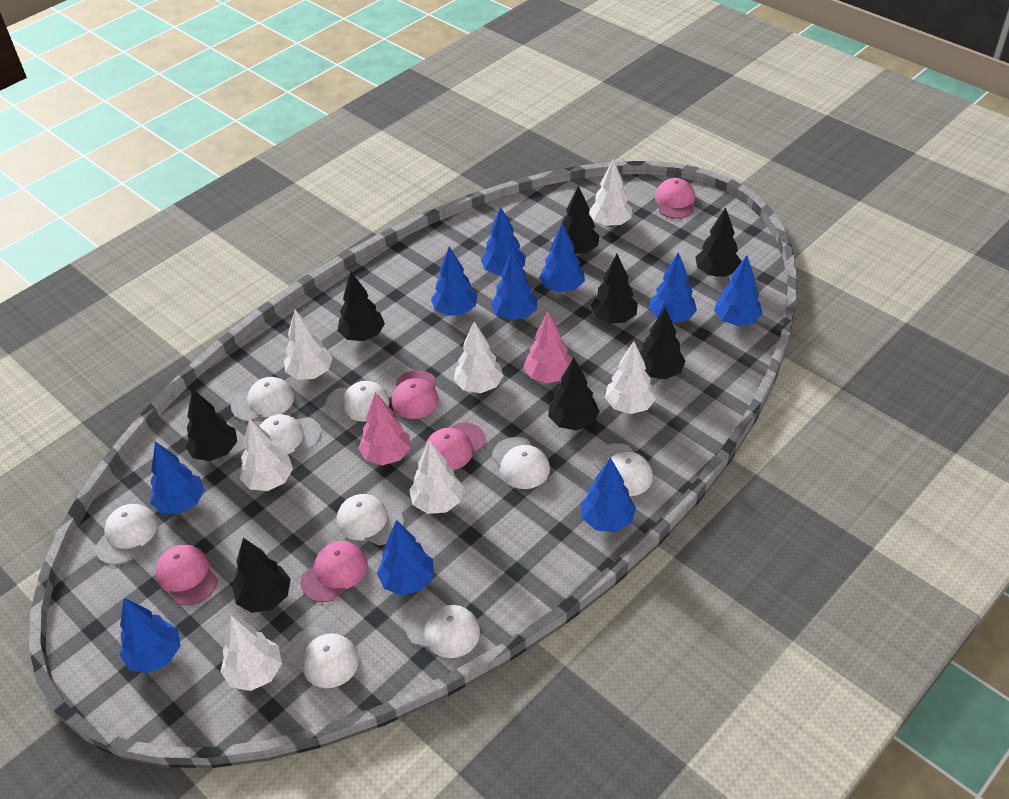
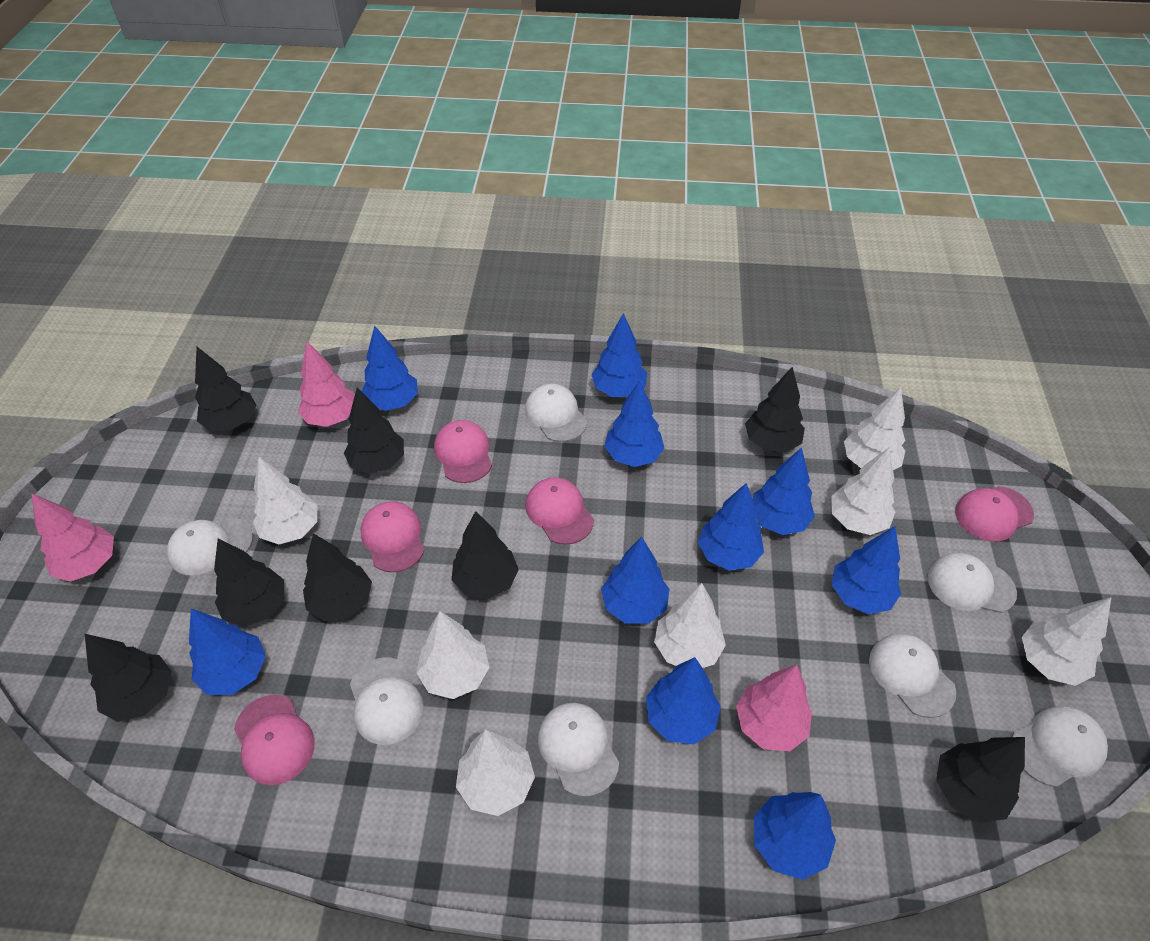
pink tree: 2 -> 3
white cap: 9 -> 7

